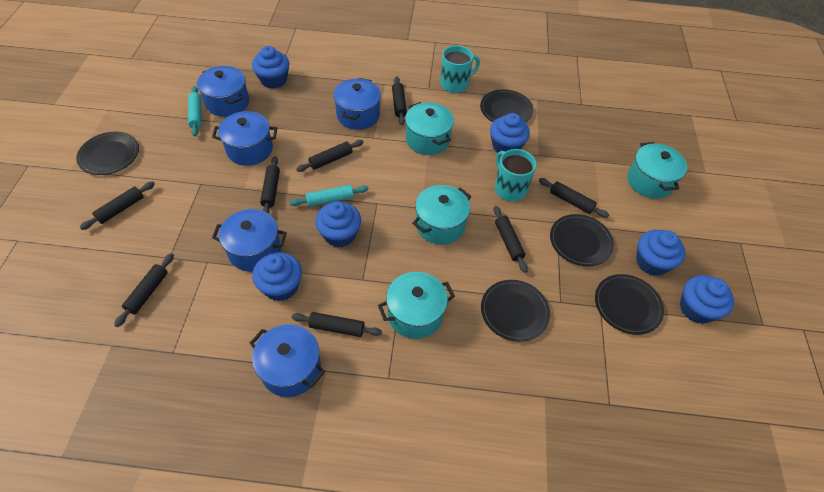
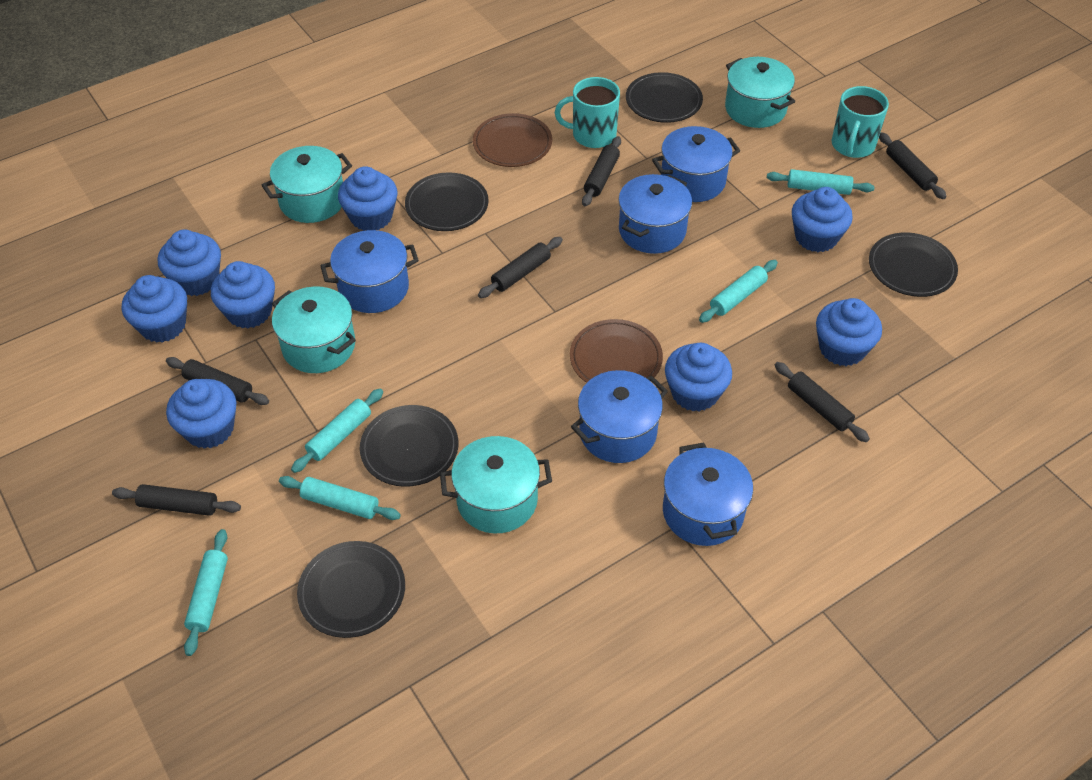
black rolling pin: 8 -> 6
blue cupcake: 6 -> 8
brown plate: 0 -> 2
turquoise rolling pin: 2 -> 5

